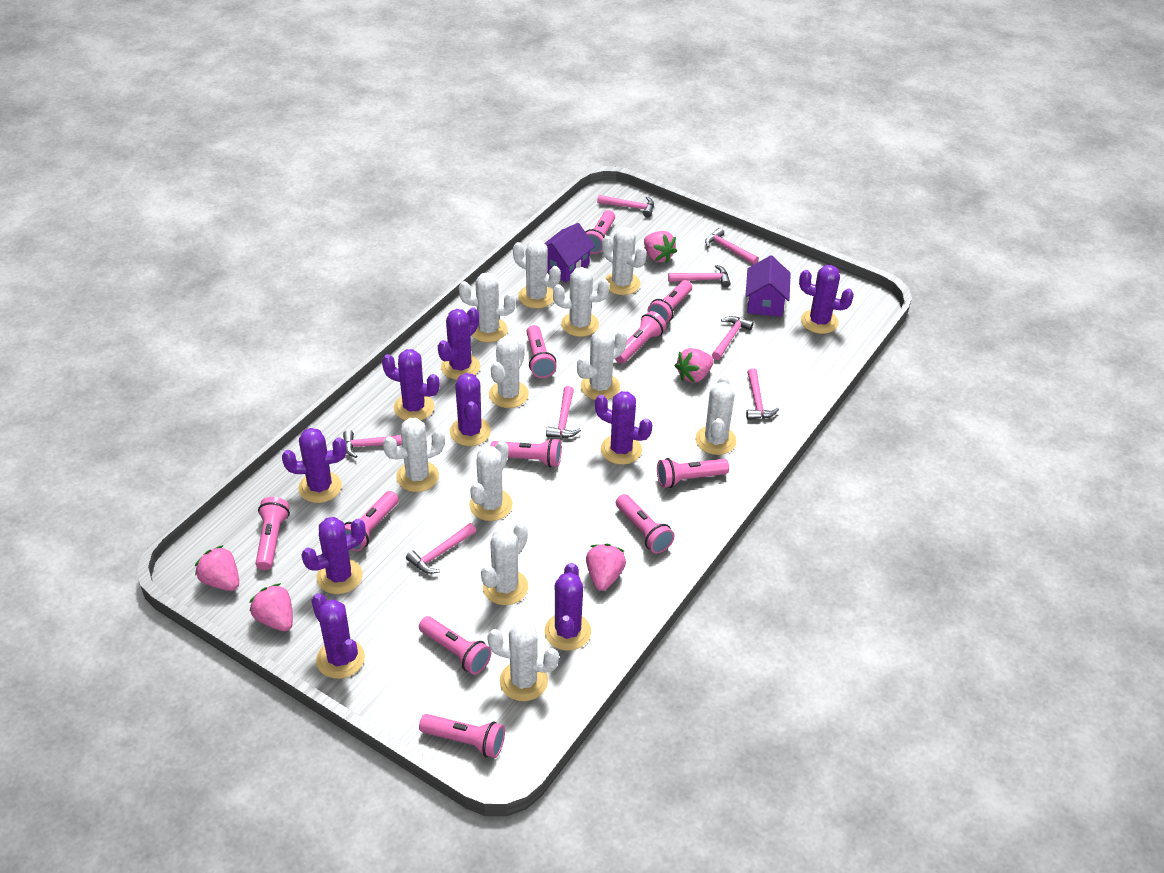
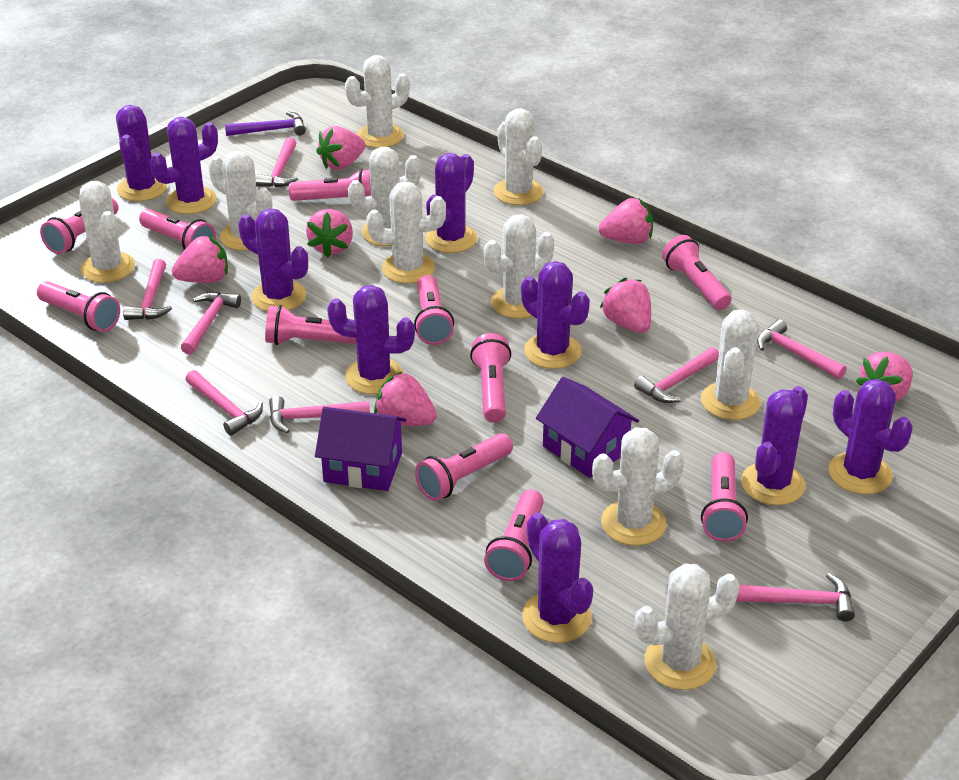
pink strawberry: 5 -> 7
purple hammer: 0 -> 1
white cactus: 11 -> 10

